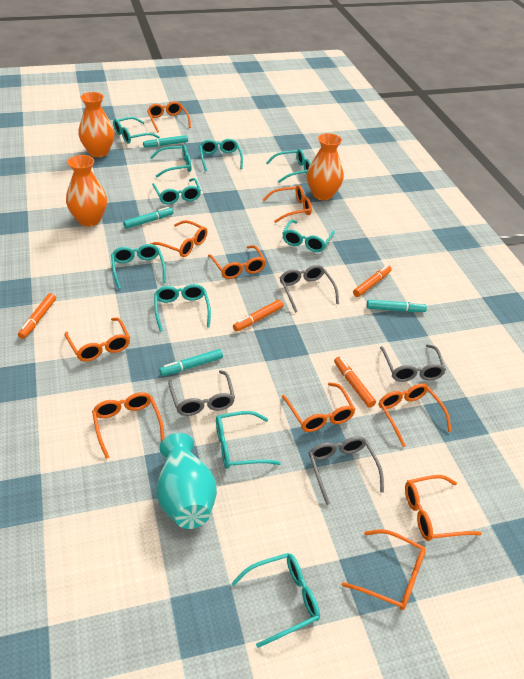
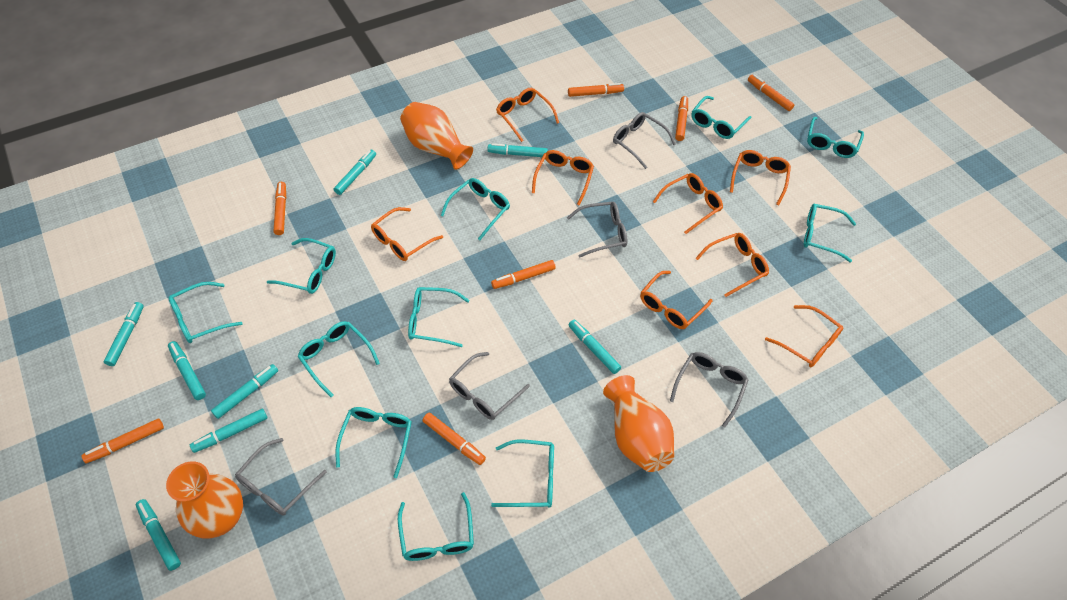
grey glasses: 4 -> 5
orange glasses: 10 -> 8
orange marker: 4 -> 7
turquoise glasses: 10 -> 11
turquoise marker: 4 -> 8
turquoise vase: 1 -> 0

